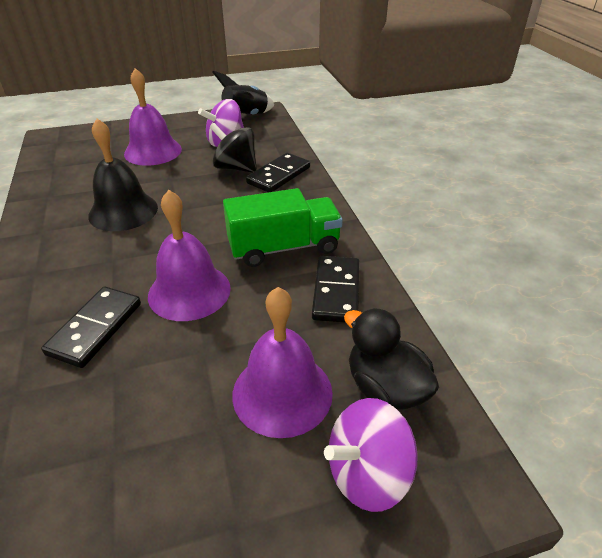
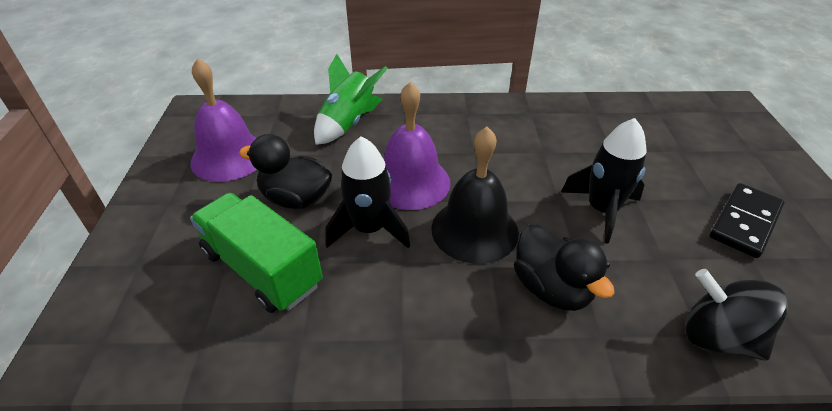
black domino: 3 -> 1
black duck: 1 -> 2
black rocket: 1 -> 2
green rocket: 0 -> 1
purple bell: 3 -> 2
purple spinning top: 2 -> 0

